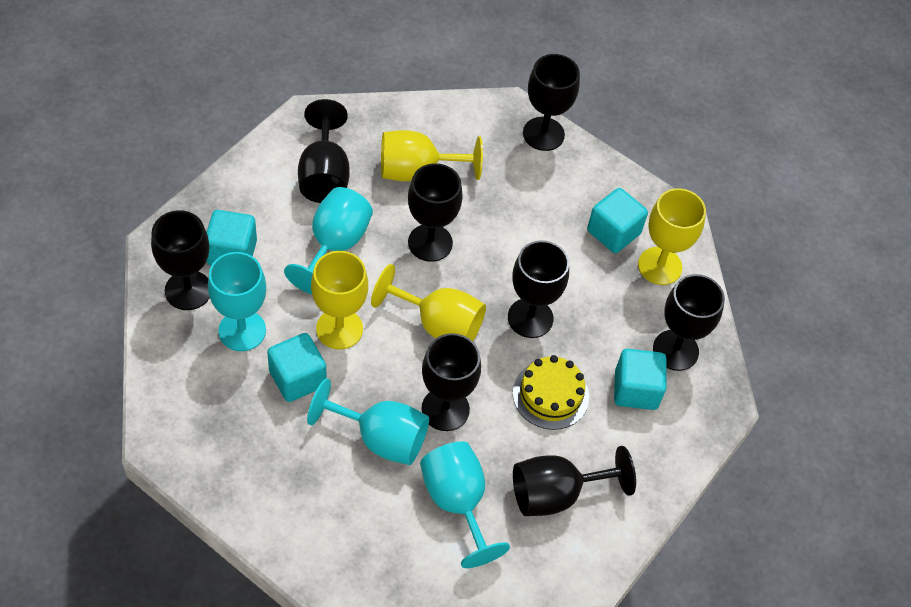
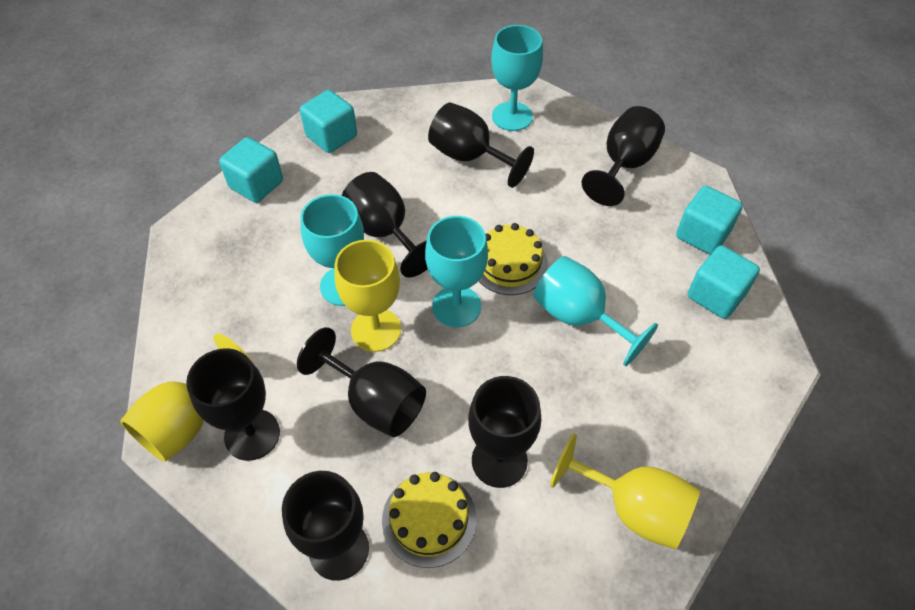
black goblet: 8 -> 7
yellow cake: 1 -> 2
yellow goblet: 4 -> 3

